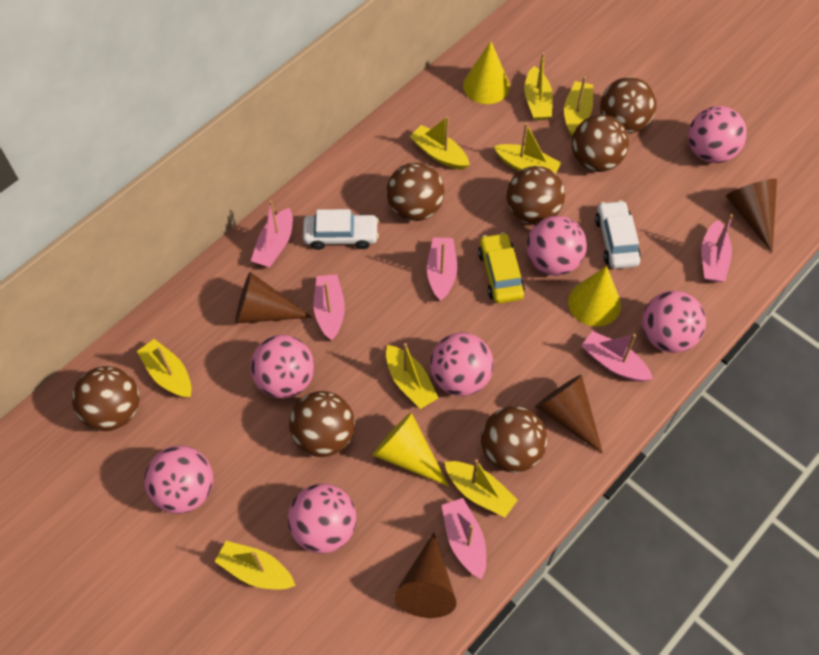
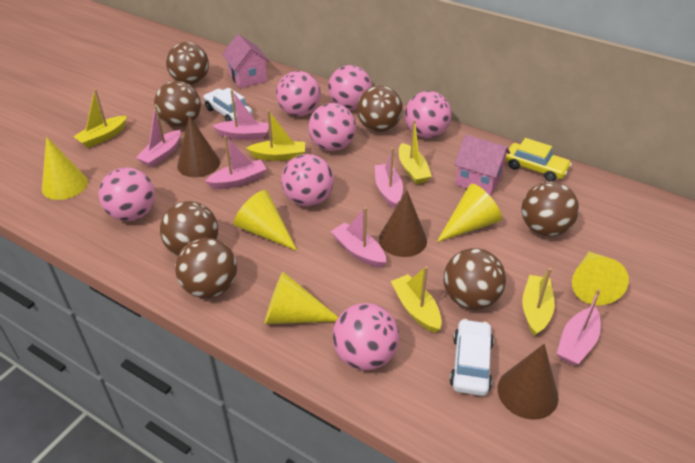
brown cone: 4 -> 3
pink house: 0 -> 2
yellow boat: 8 -> 5
yellow cone: 3 -> 5

